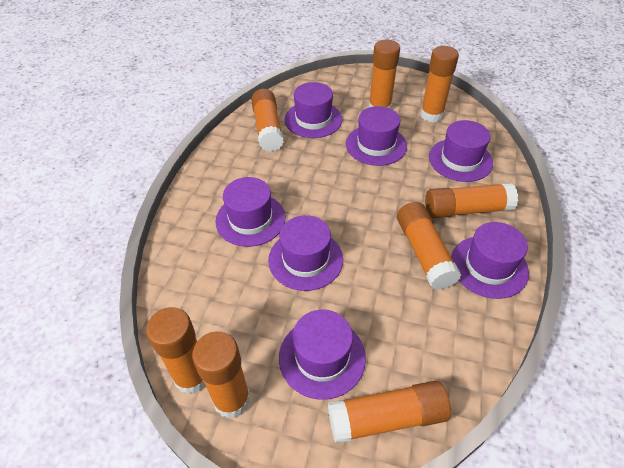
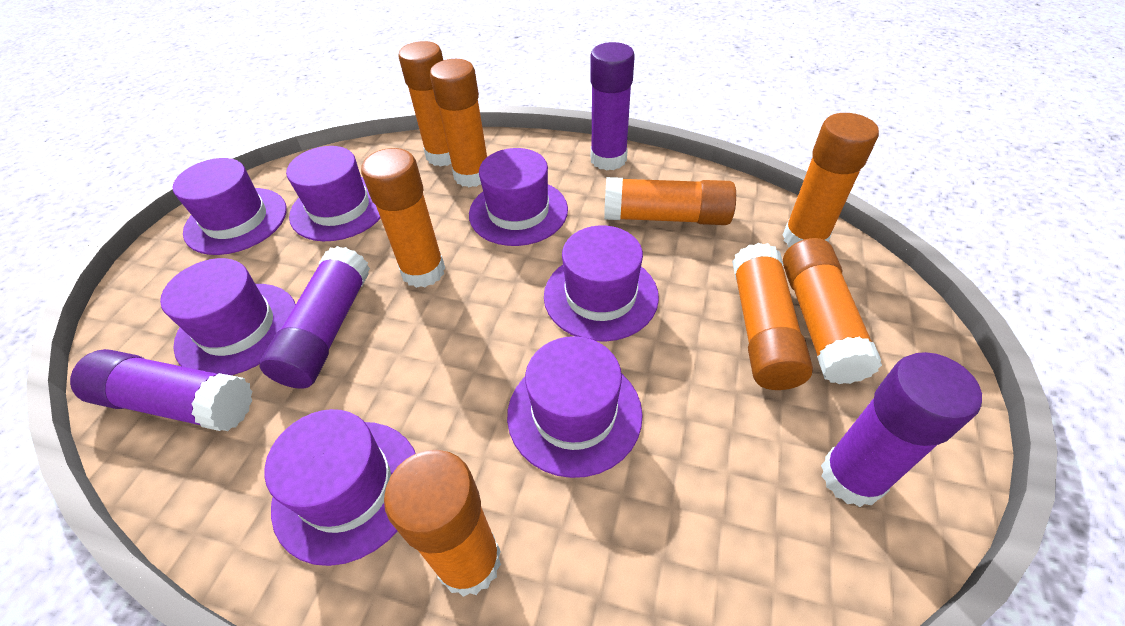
purple glue stick: 0 -> 4

